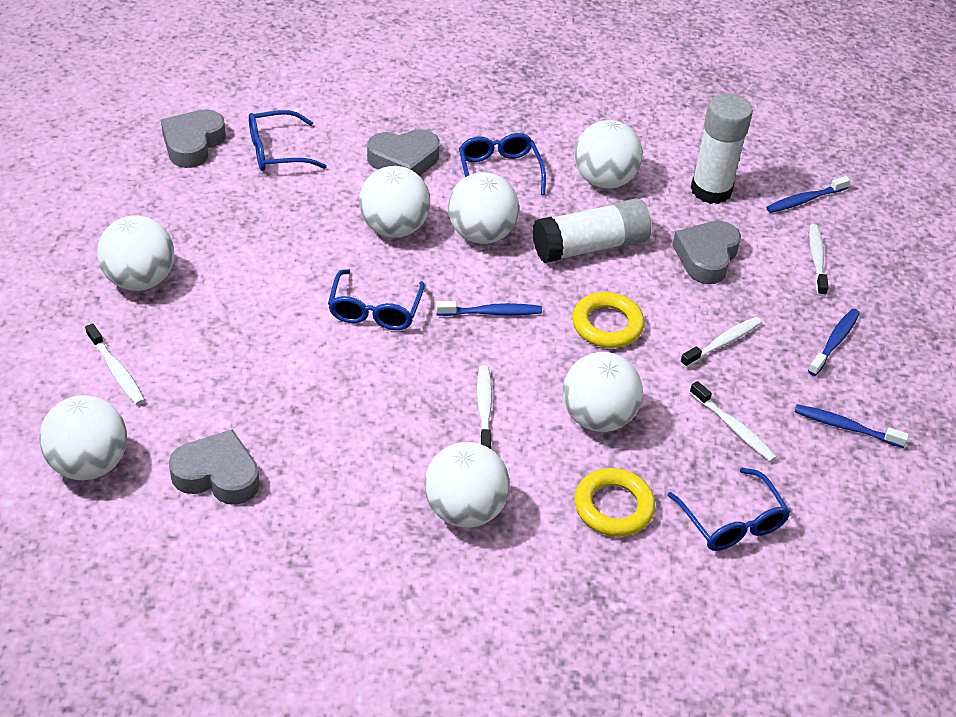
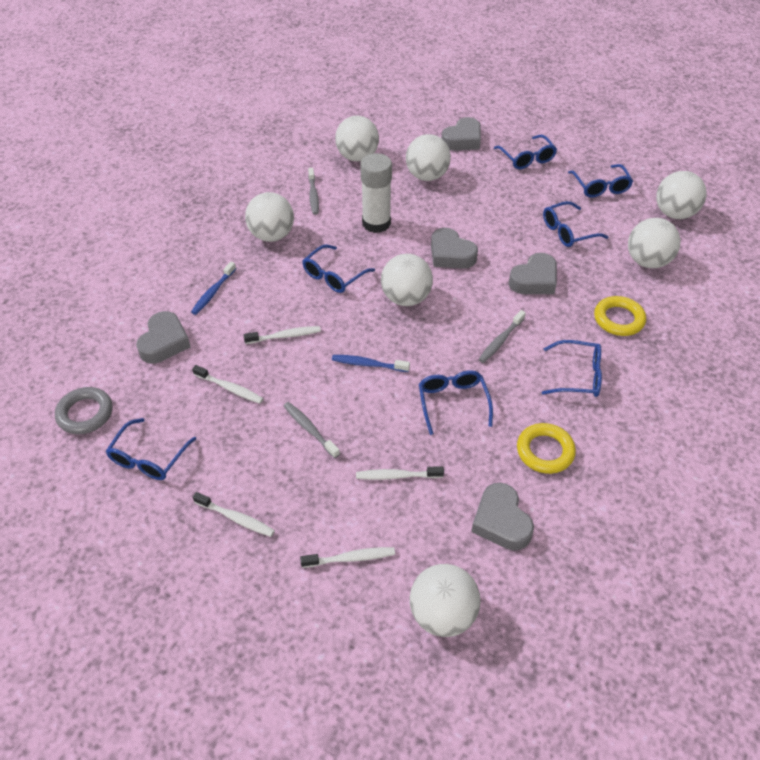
blue glasses: 4 -> 7
blue toothbrush: 4 -> 2
grey heart: 4 -> 5
grey ring: 0 -> 1
grey toothbrush: 0 -> 3
white glue stick: 2 -> 1

